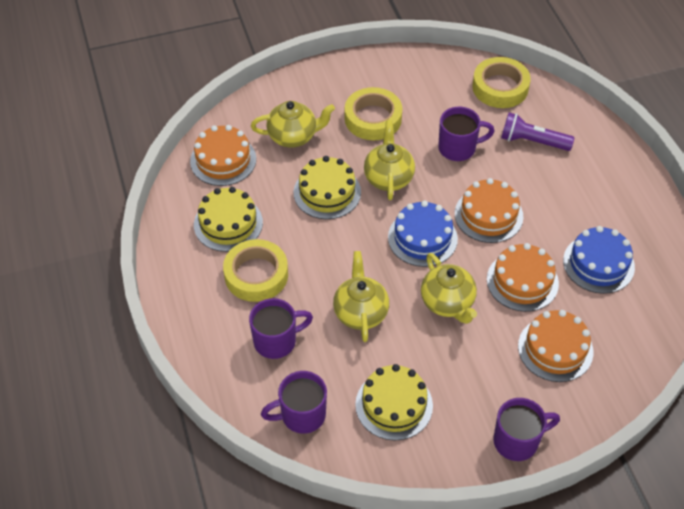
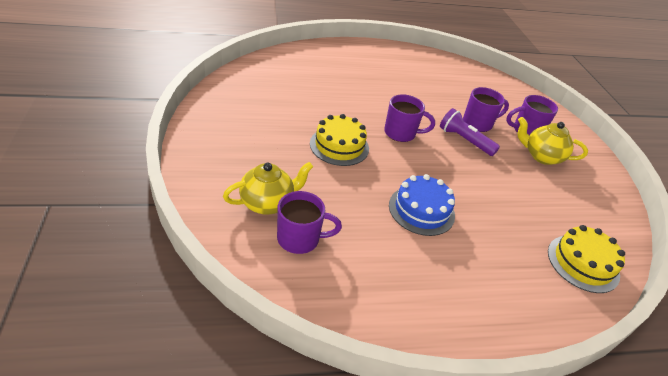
blue cake: 2 -> 1
orange cake: 4 -> 0
yellow cake: 3 -> 2
yellow tape: 3 -> 0
yellow teapot: 4 -> 2

